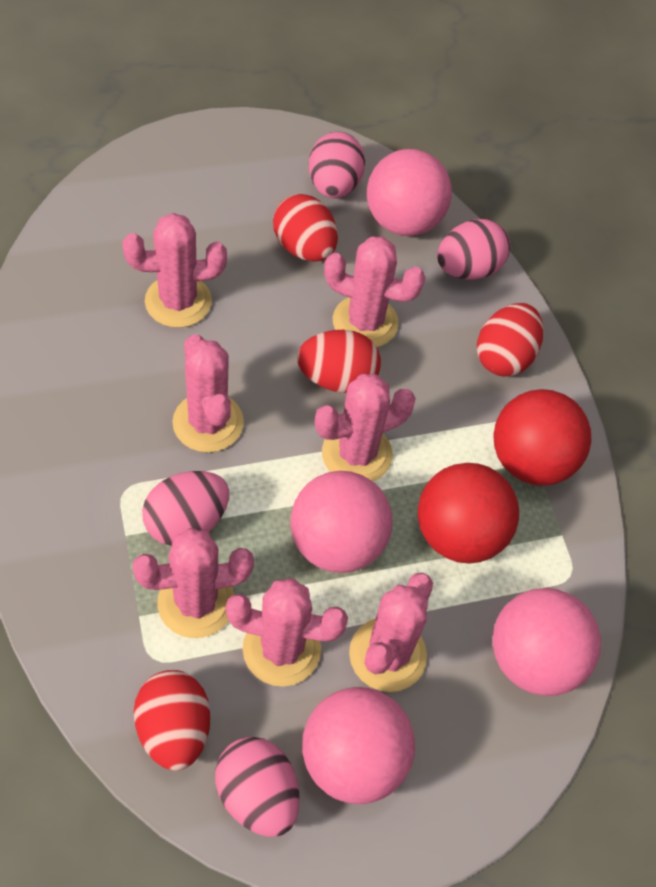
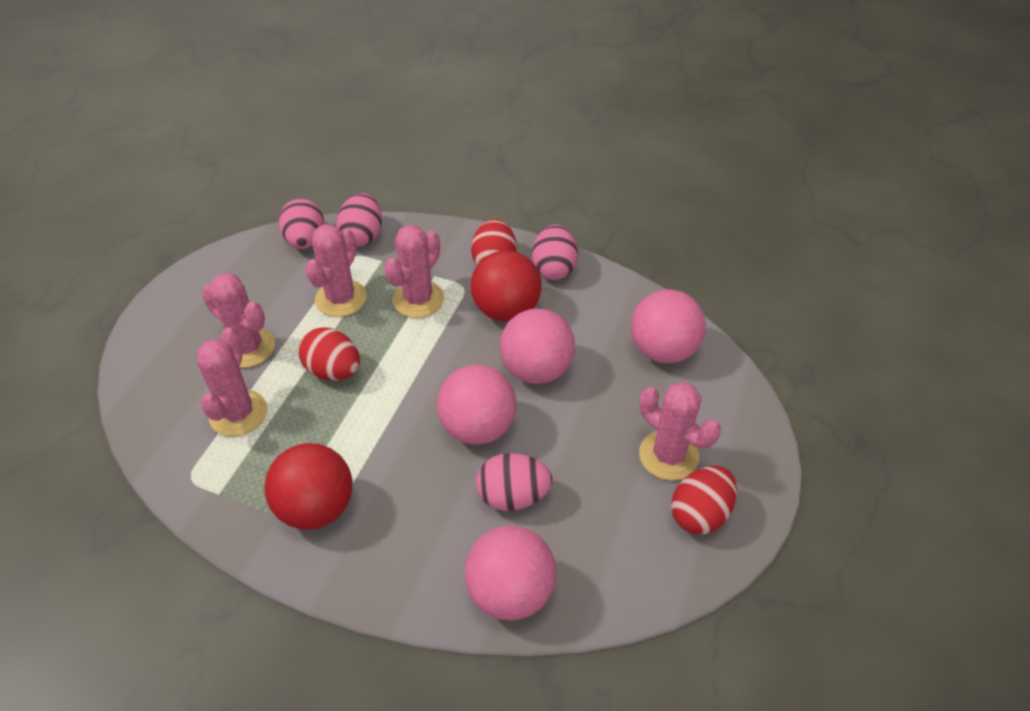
pink cactus: 7 -> 5
red egg: 4 -> 3

